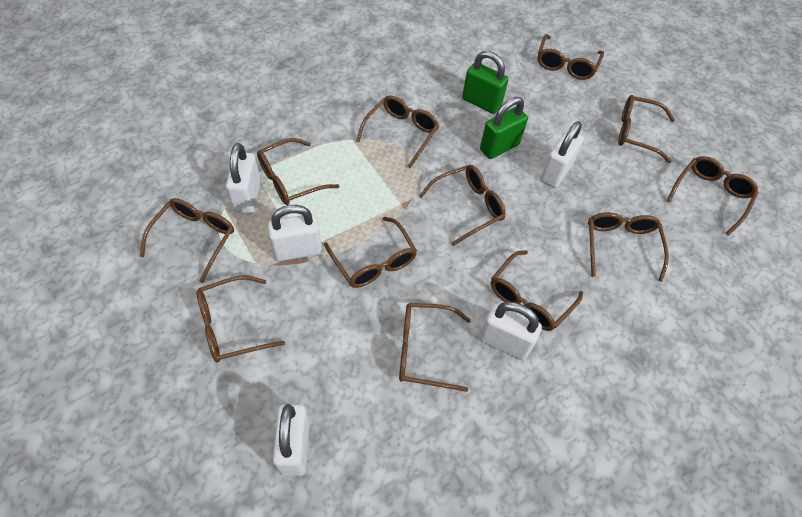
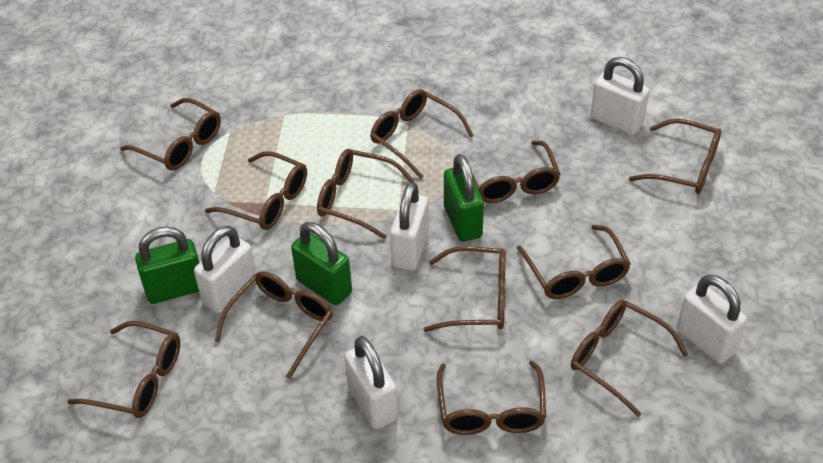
green padlock: 2 -> 3

